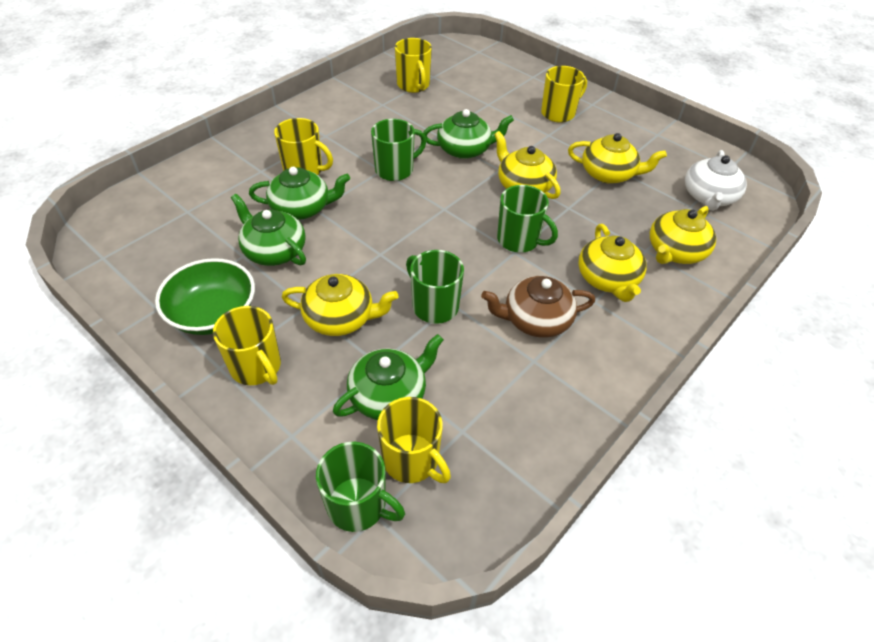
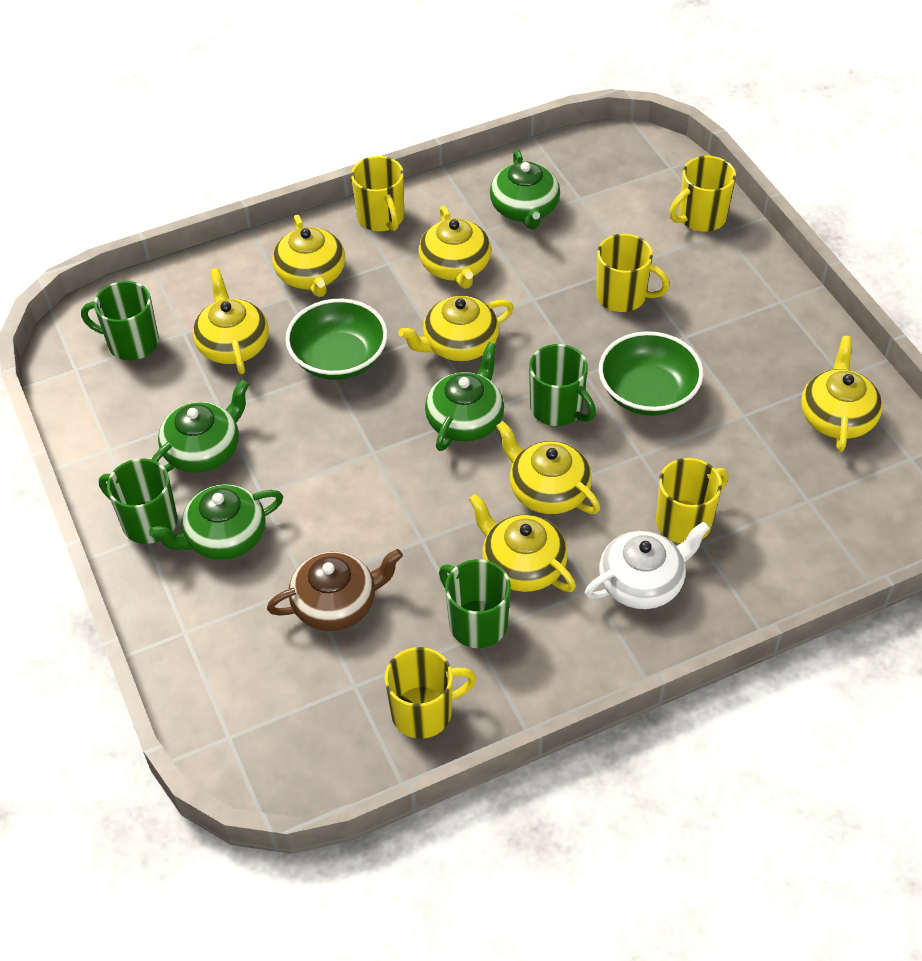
green bowl: 1 -> 2
yellow teapot: 5 -> 7

